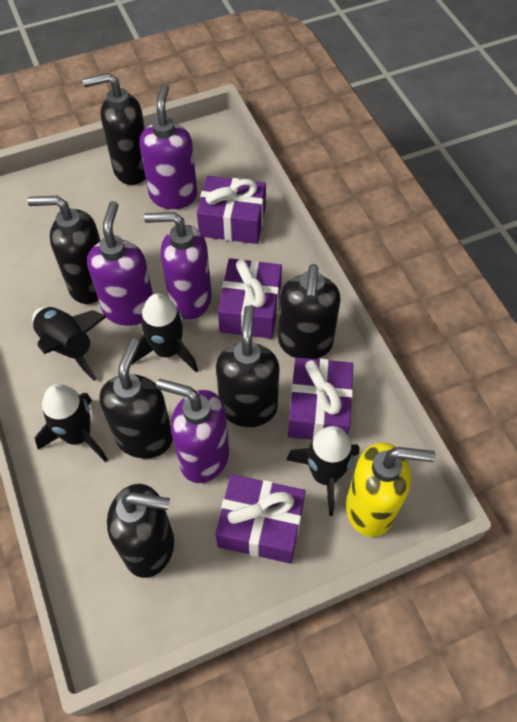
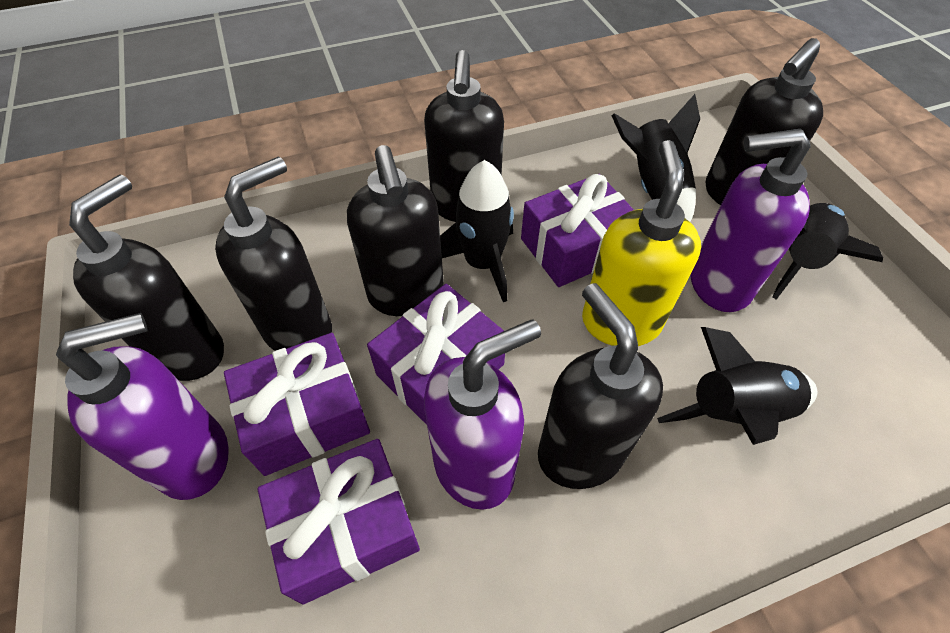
purple soap dispenser: 4 -> 3

